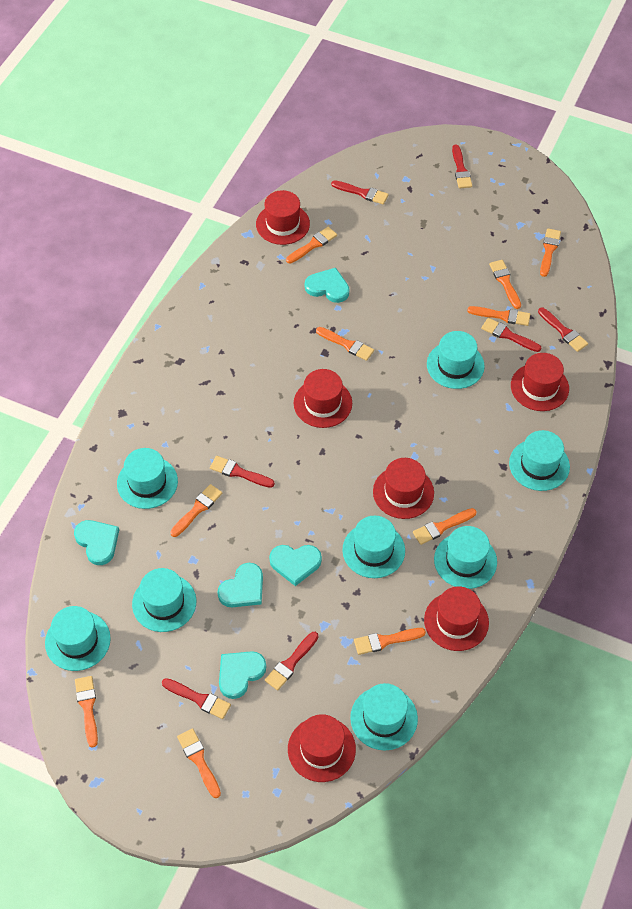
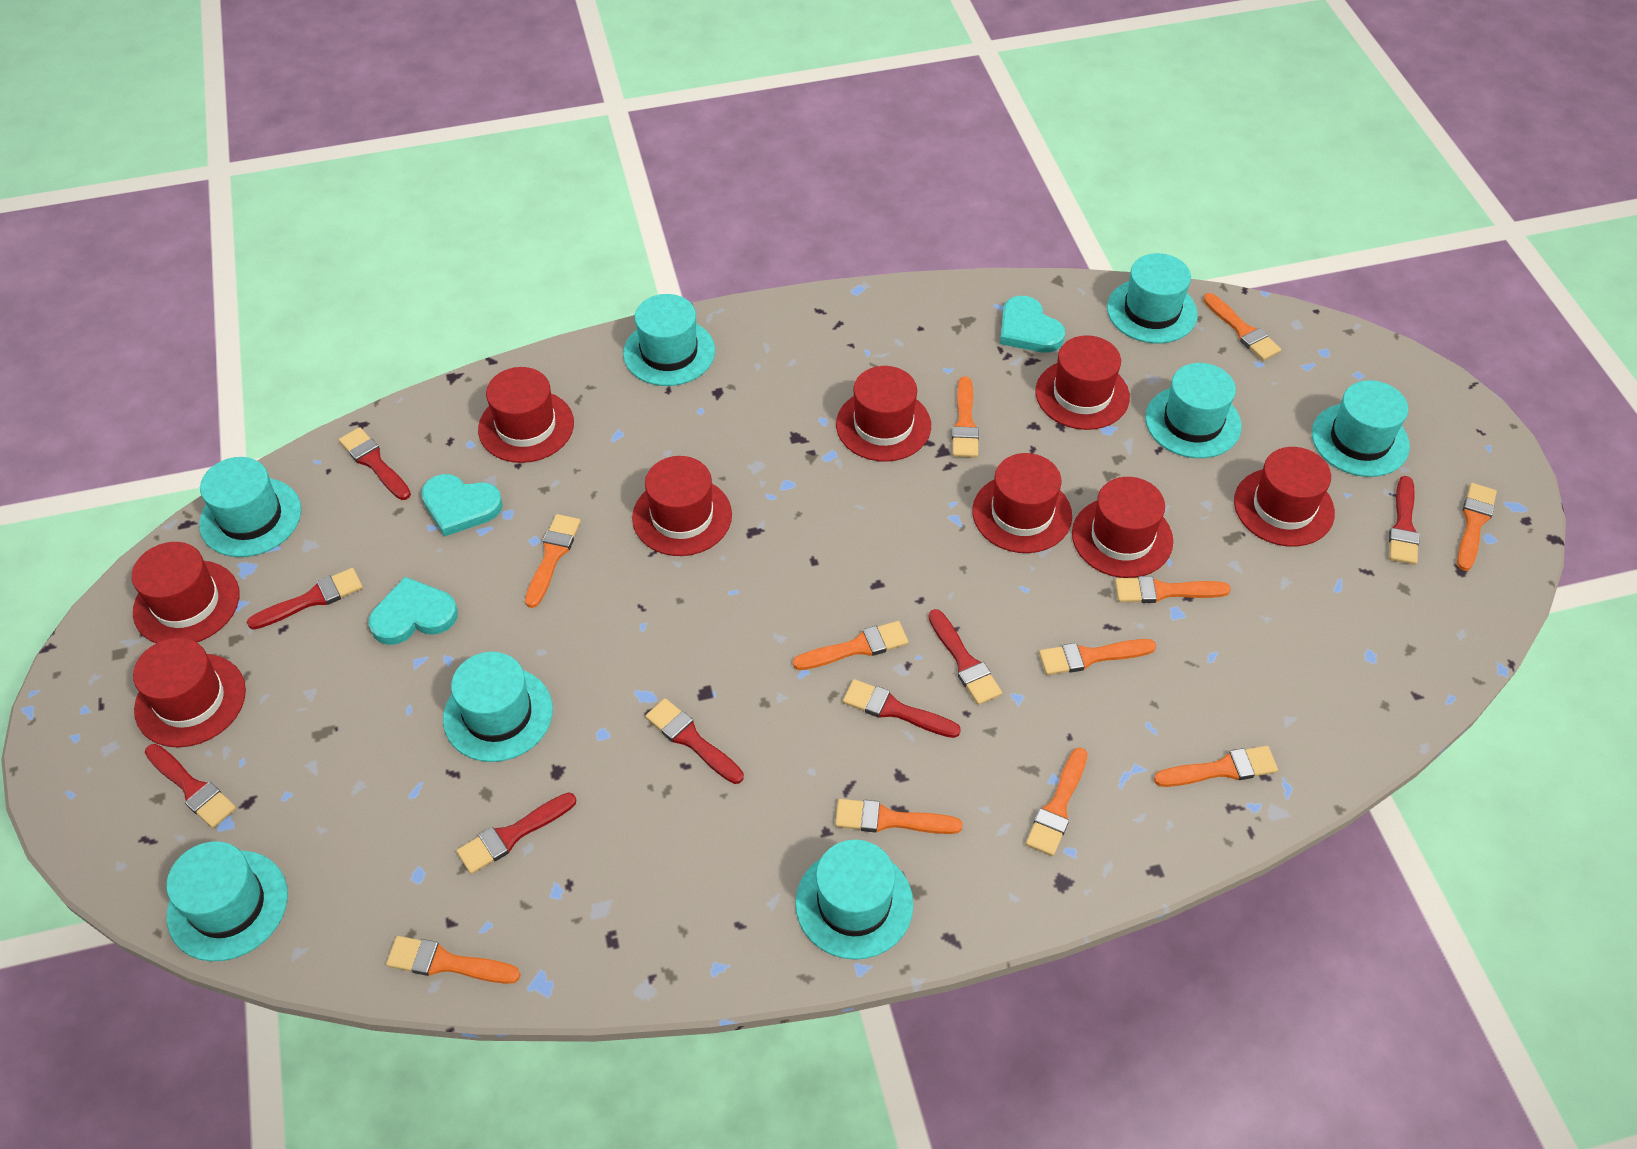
orange brush: 10 -> 11
red brush: 7 -> 8
red hat: 6 -> 9
turquoise heart: 5 -> 3

